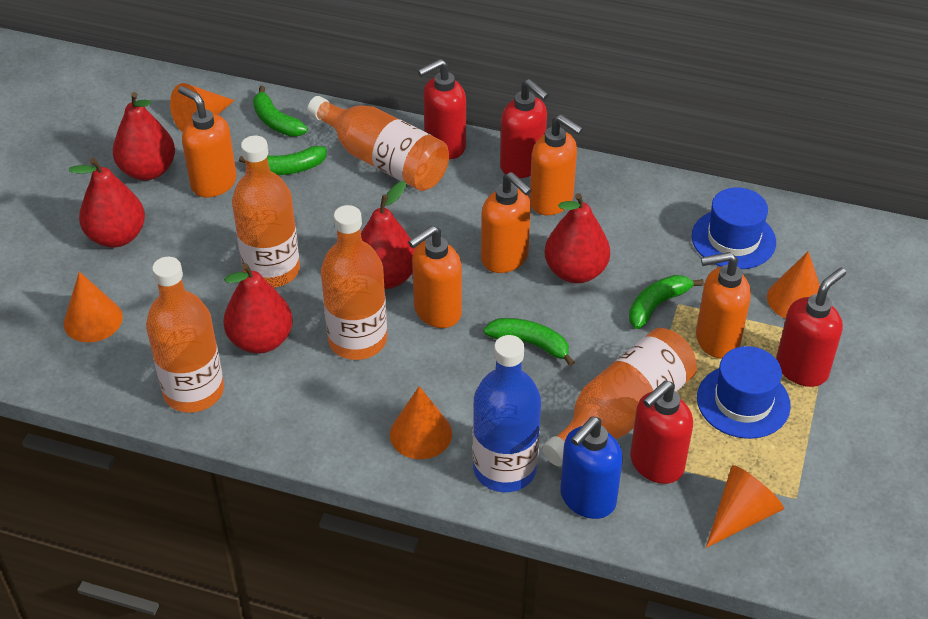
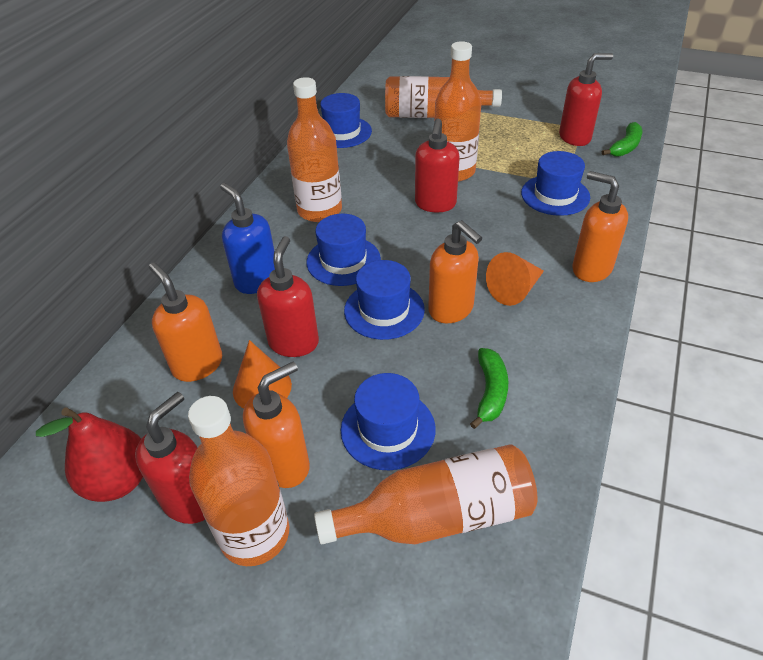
blue bottle: 1 -> 0
blue hat: 2 -> 5
green banana: 4 -> 2
orange cone: 5 -> 2
orange soap dispenser: 5 -> 4
red pear: 5 -> 1

